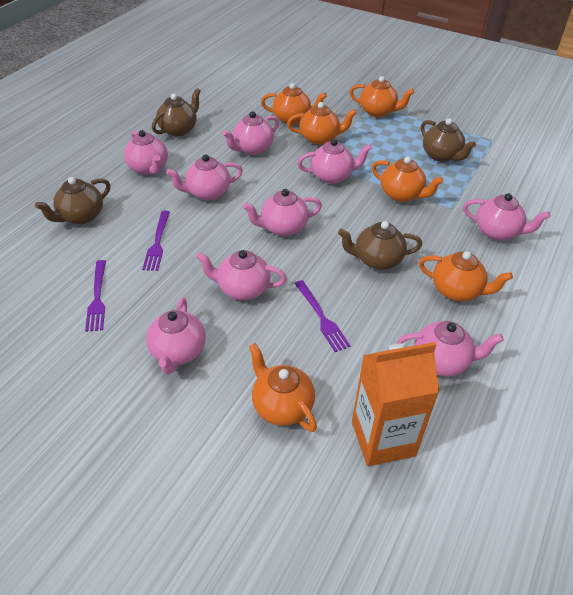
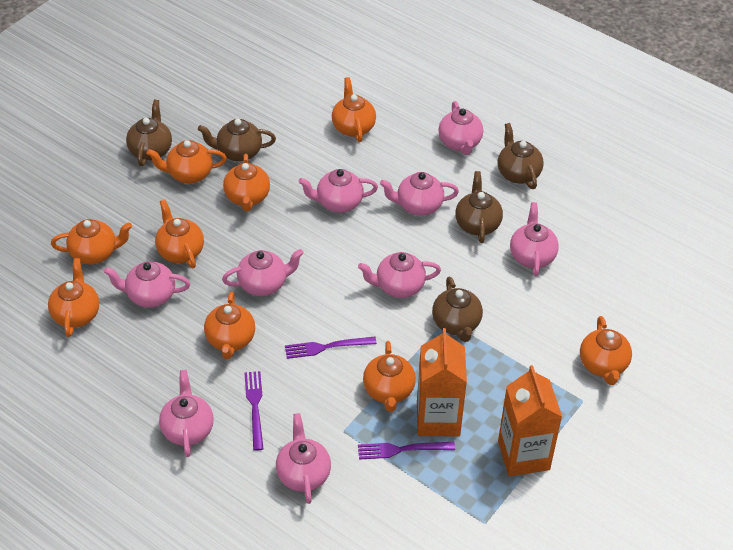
brown teapot: 4 -> 5
orange carton: 1 -> 2
orange teapot: 6 -> 9

